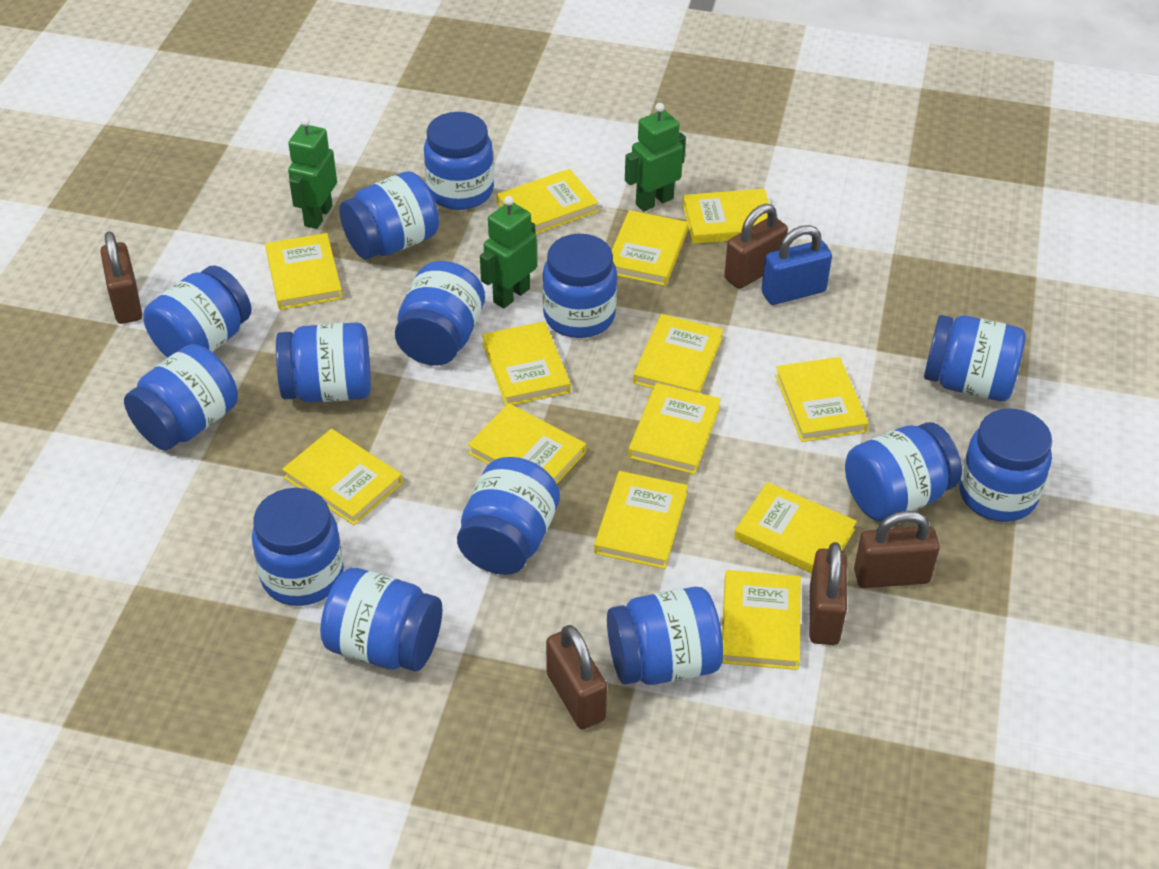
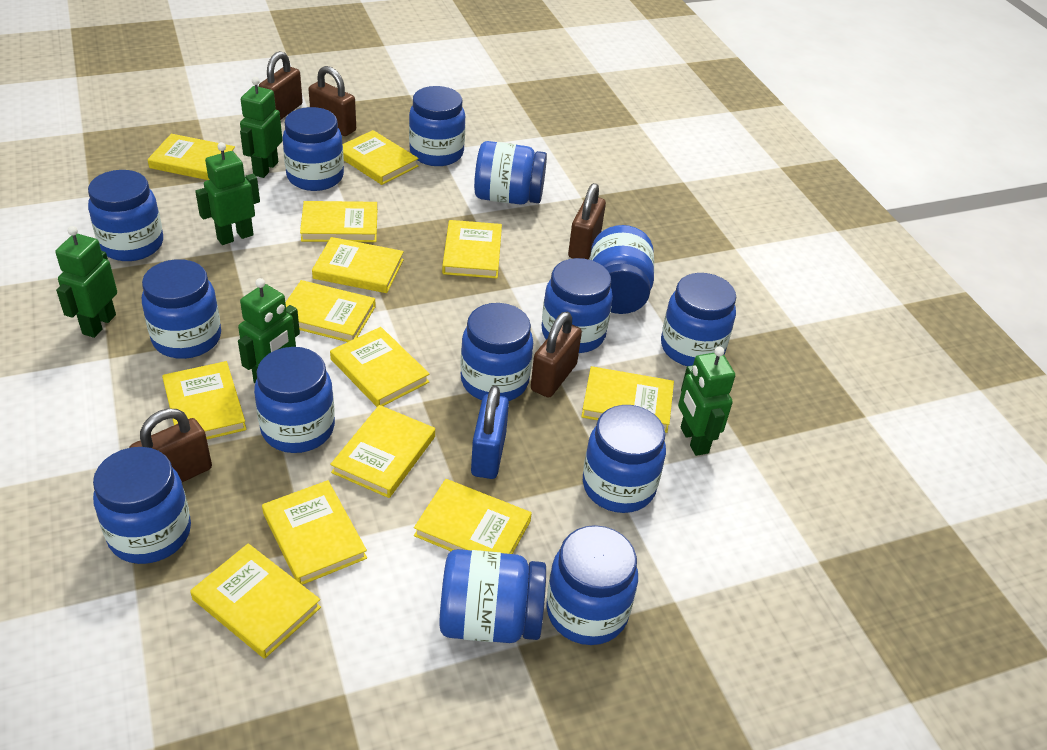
green robot: 3 -> 5

